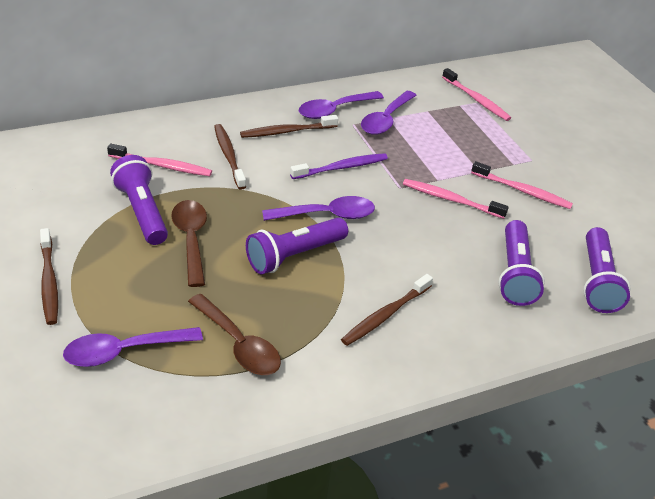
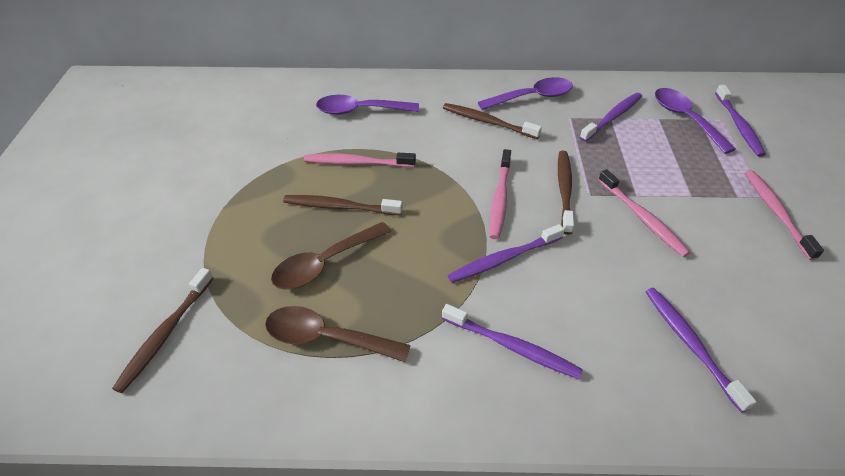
purple flashlight: 4 -> 0
purple spoon: 4 -> 3
purple toothbrush: 1 -> 5

